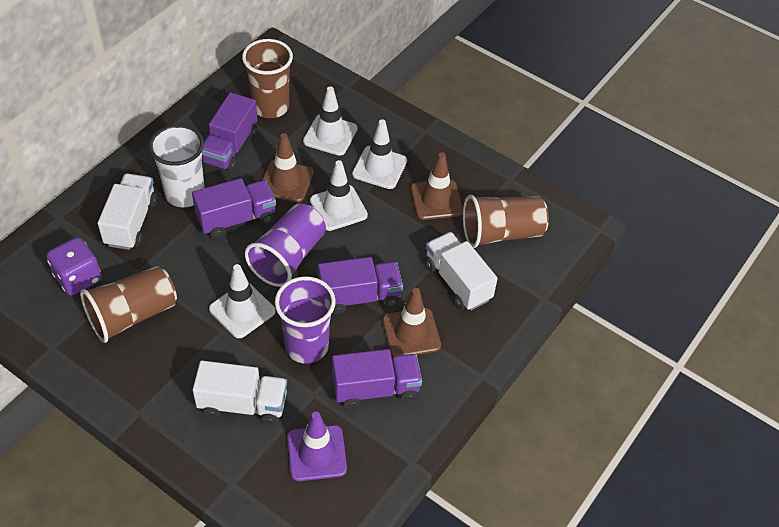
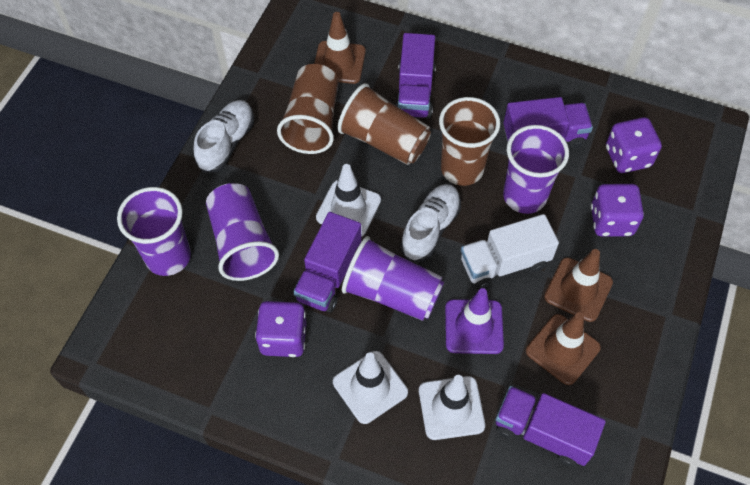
purple cup: 2 -> 4
purple dice: 1 -> 3
white cup: 1 -> 0
white shoe: 0 -> 2
white traffic cone: 4 -> 3
white truck: 3 -> 1

